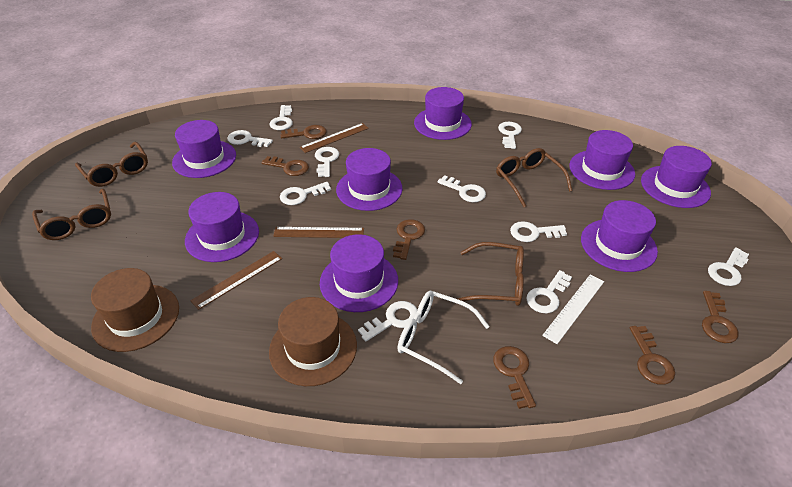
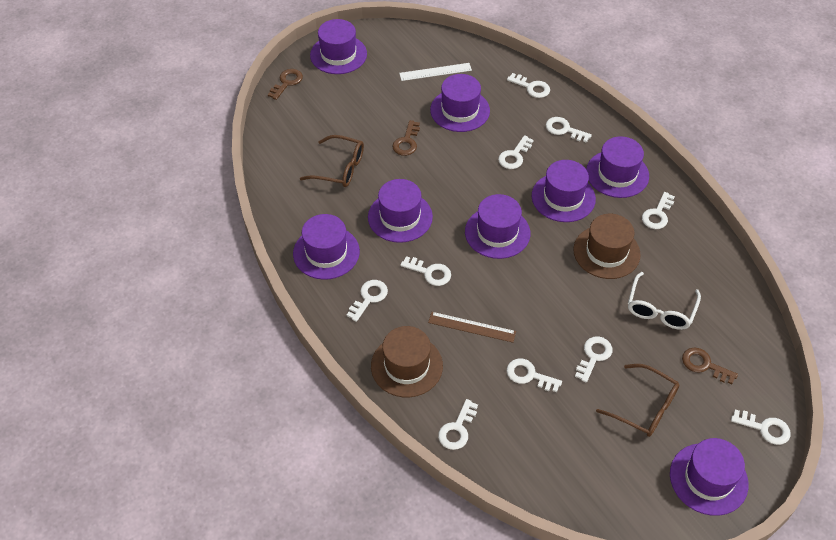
brown glasses: 4 -> 2
brown key: 6 -> 3
brown ruler: 3 -> 1

